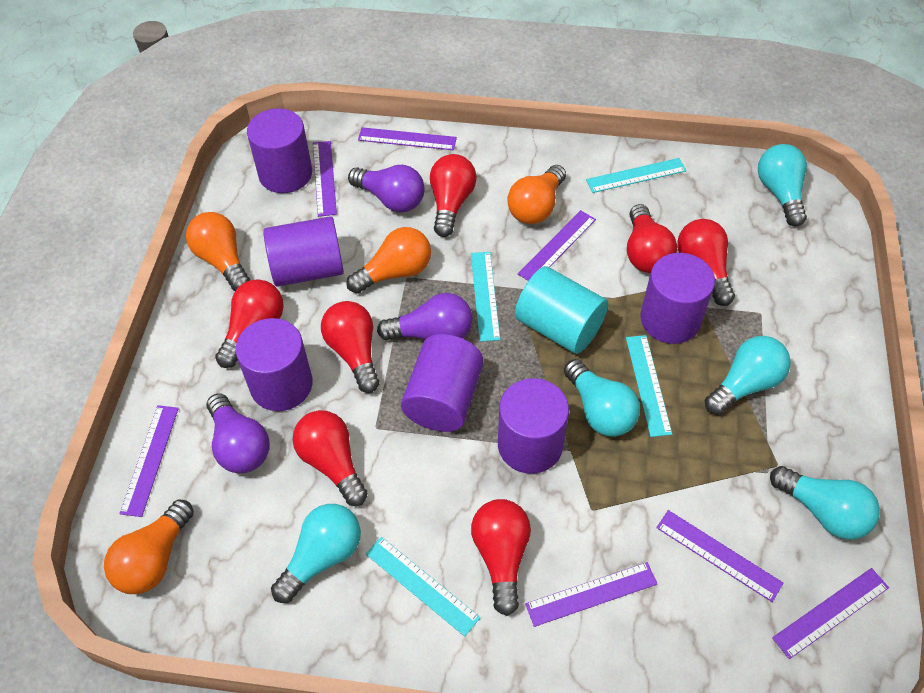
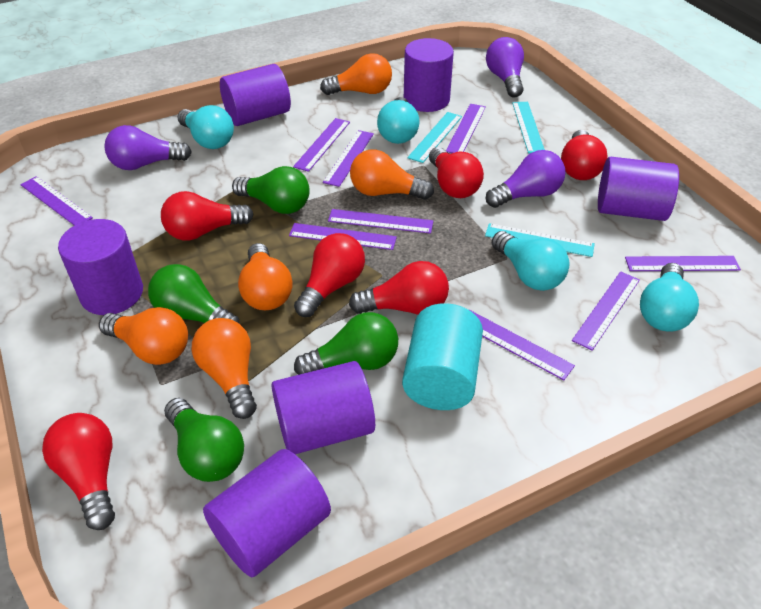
green light bulb: 0 -> 4
orange light bulb: 4 -> 5
purple ruler: 7 -> 9
red light bulb: 7 -> 6
turquoise light bulb: 5 -> 4
turquoise ruler: 4 -> 3

